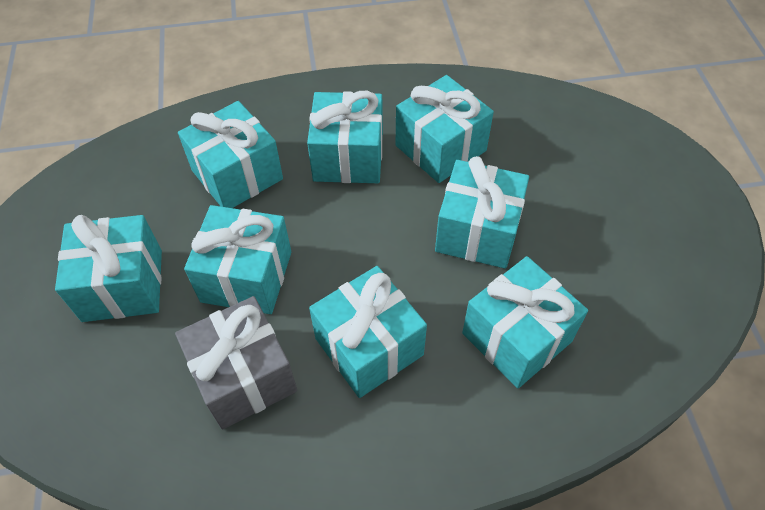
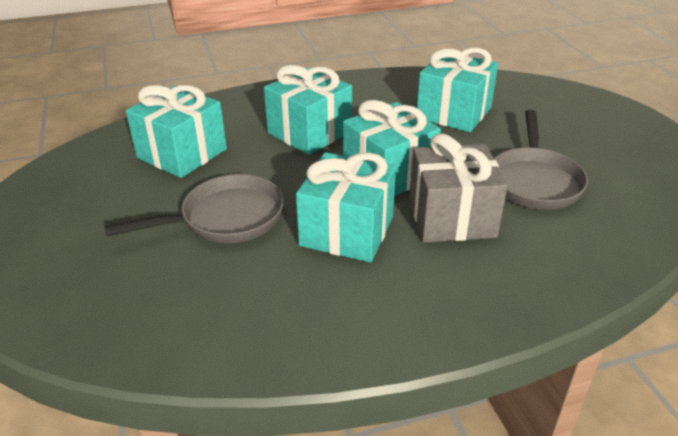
grey pan: 0 -> 2
turquoise gift: 8 -> 5

